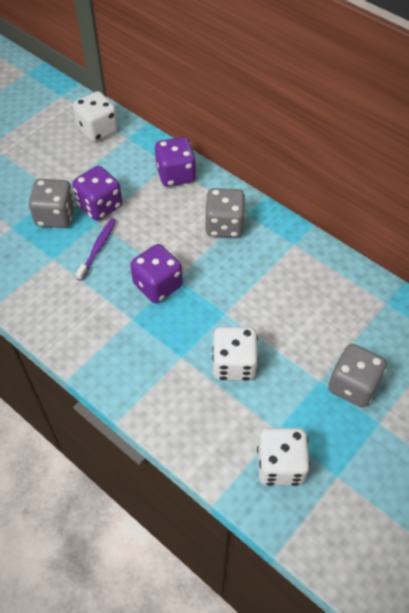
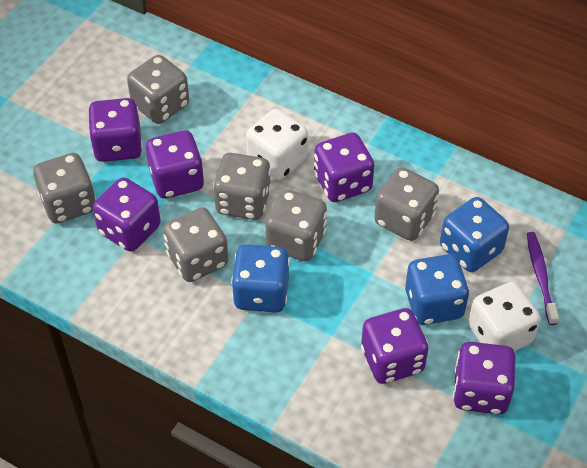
blue dice: 0 -> 3
grey dice: 3 -> 6
purple dice: 3 -> 6
white dice: 3 -> 2

